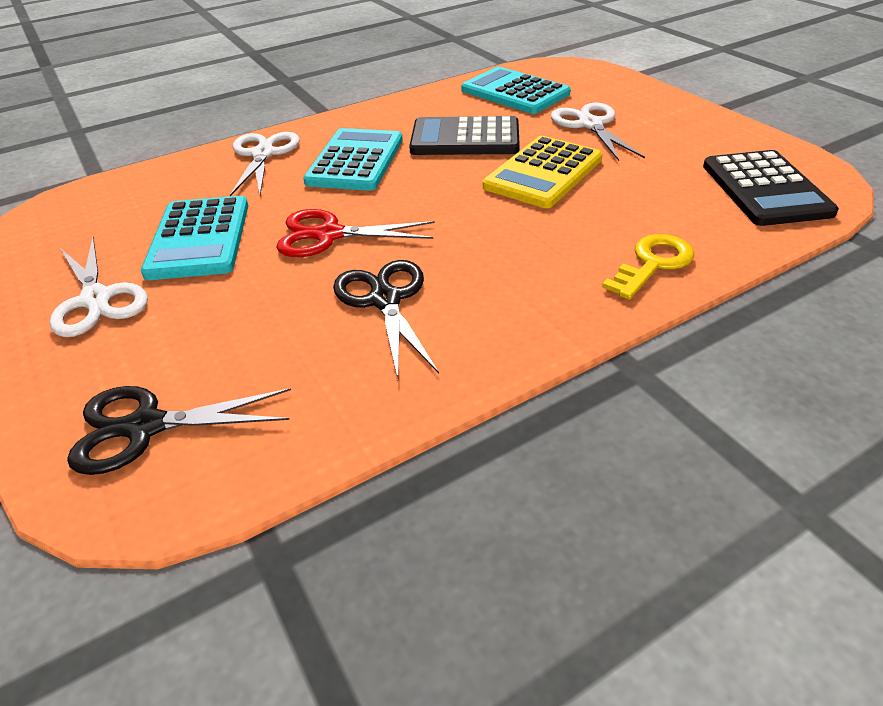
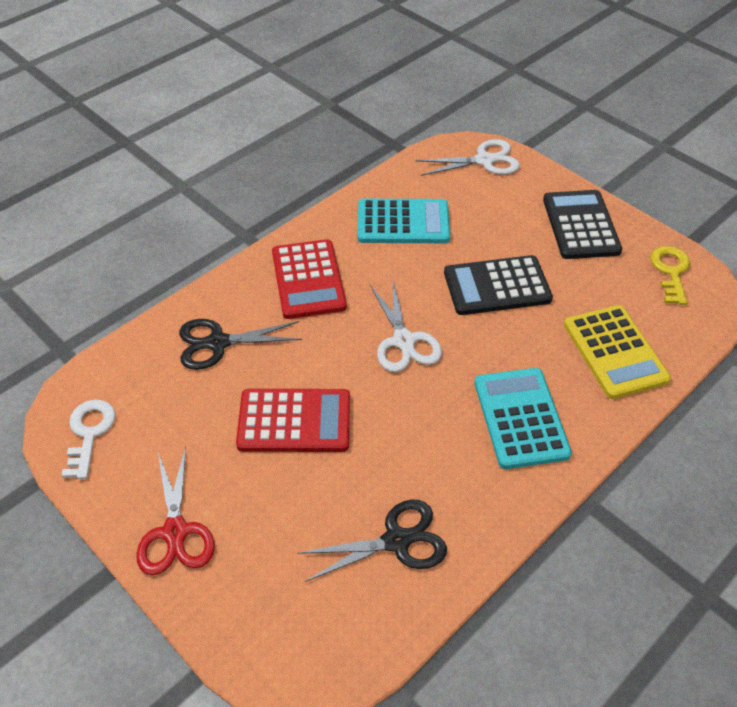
red calculator: 0 -> 2
turquoise calculator: 3 -> 2
white key: 0 -> 1
white scissors: 3 -> 2

